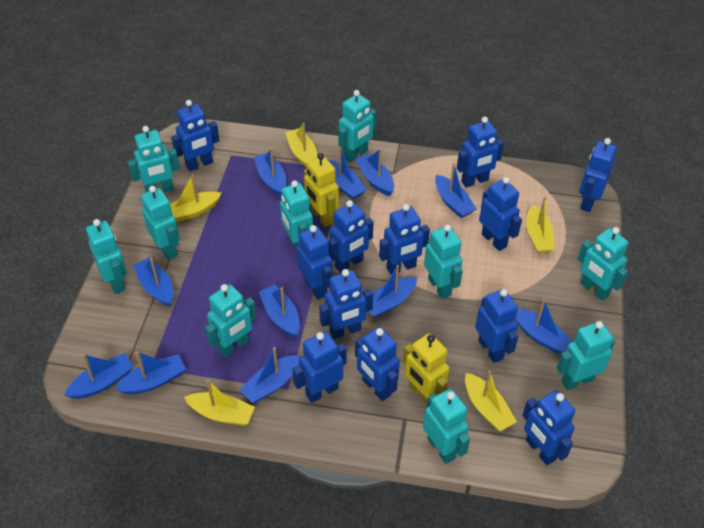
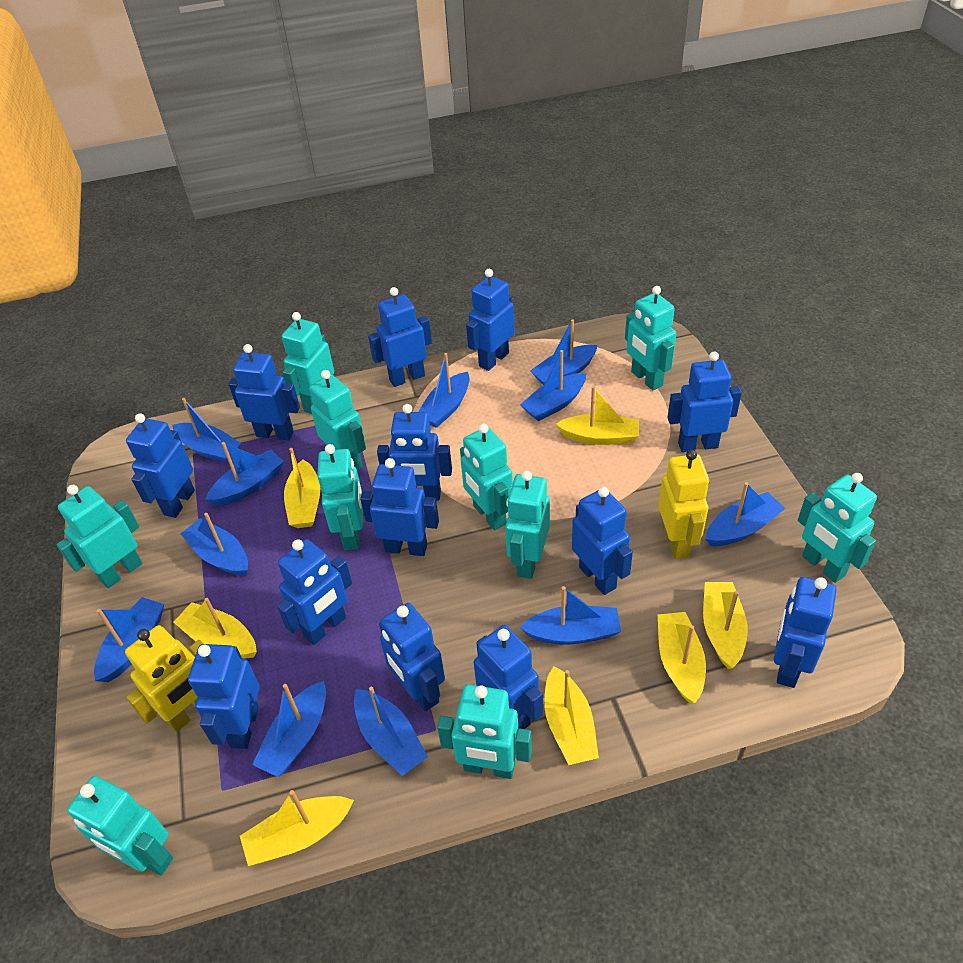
blue robot: 12 -> 13
yellow boat: 5 -> 7

